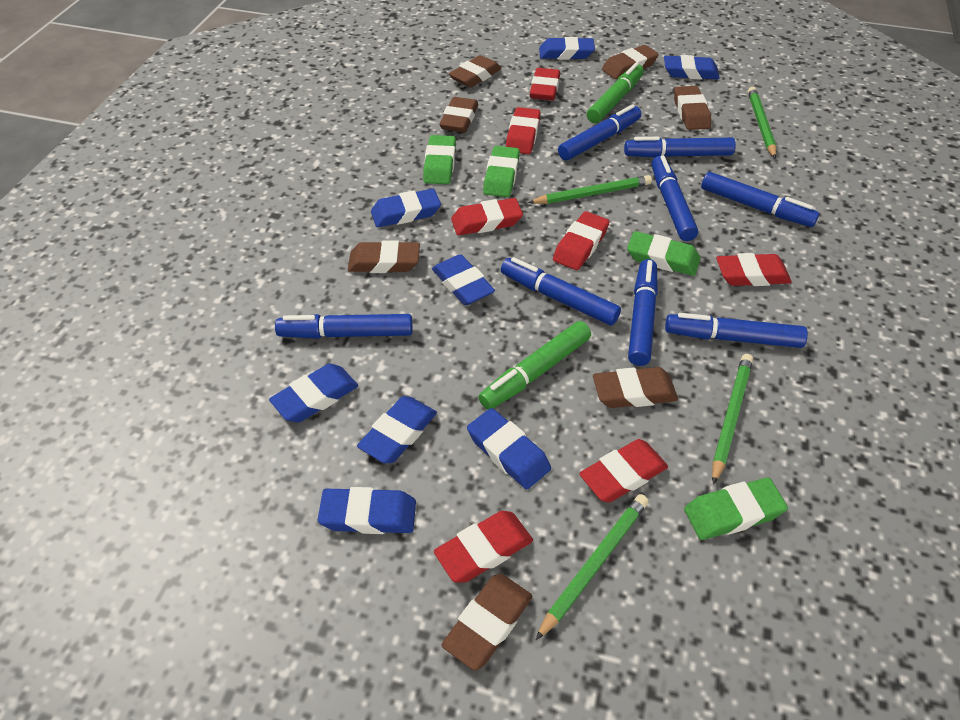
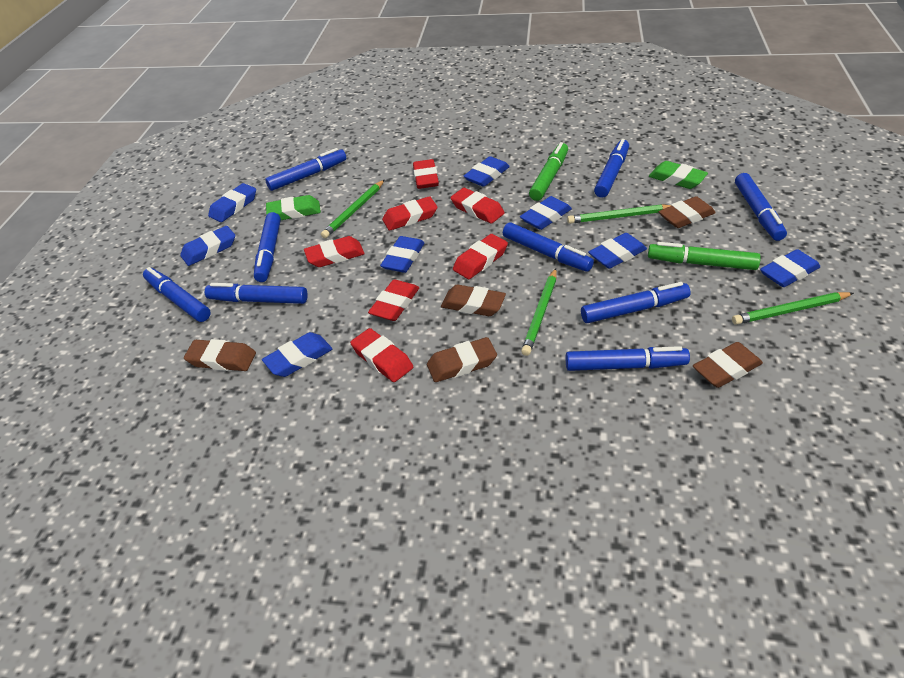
blue marker: 8 -> 9
brown eraser: 7 -> 5
green eraser: 4 -> 2

